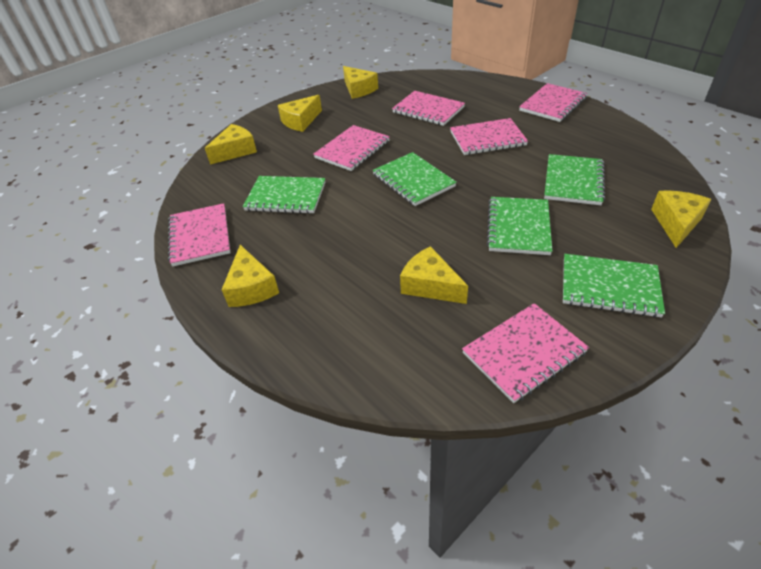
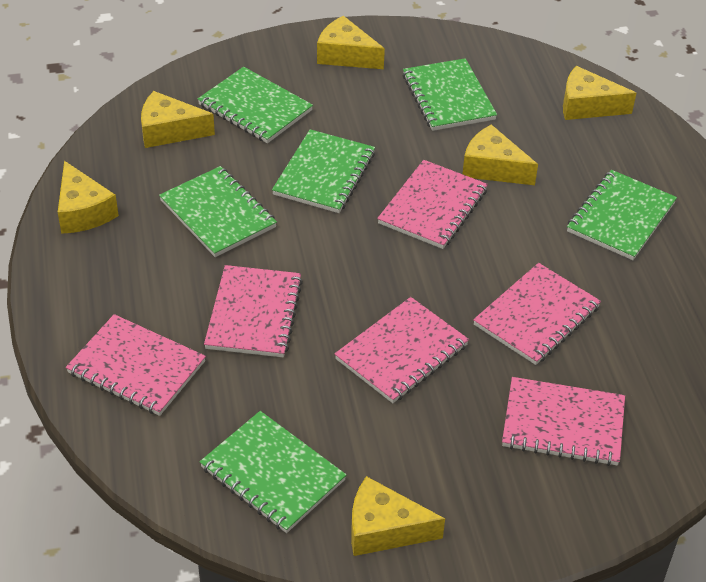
green notebook: 5 -> 6

